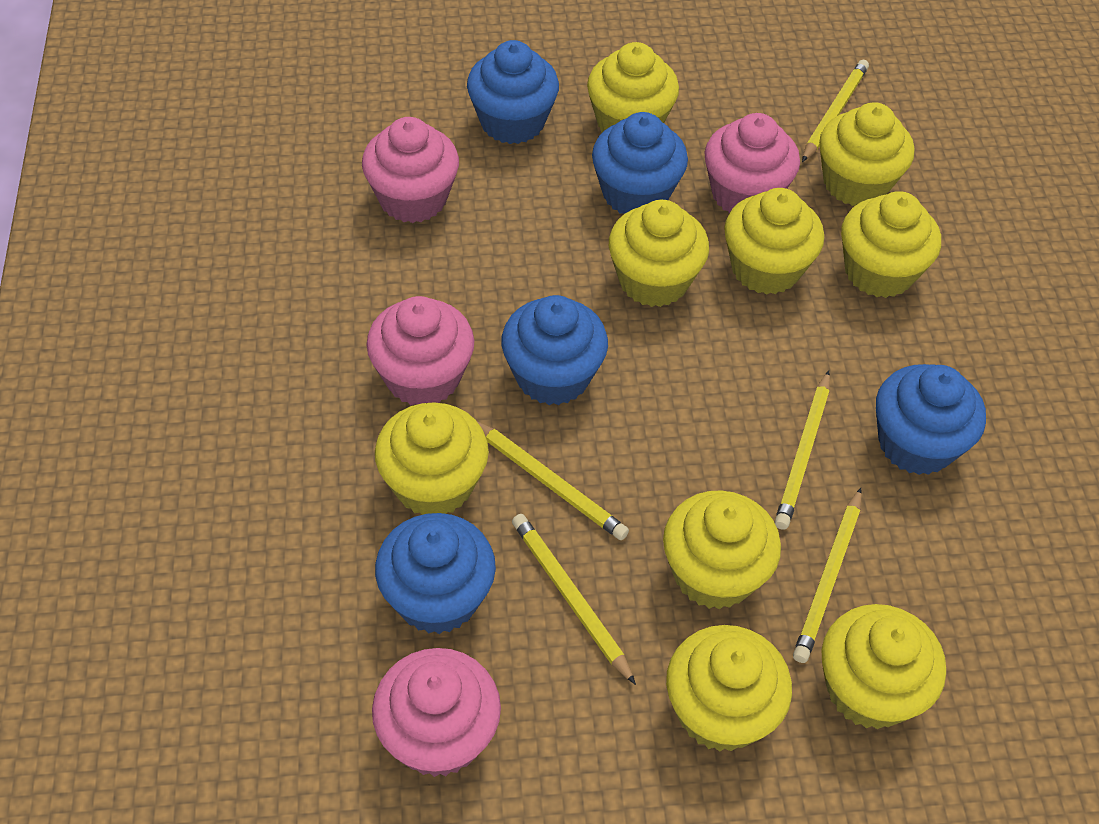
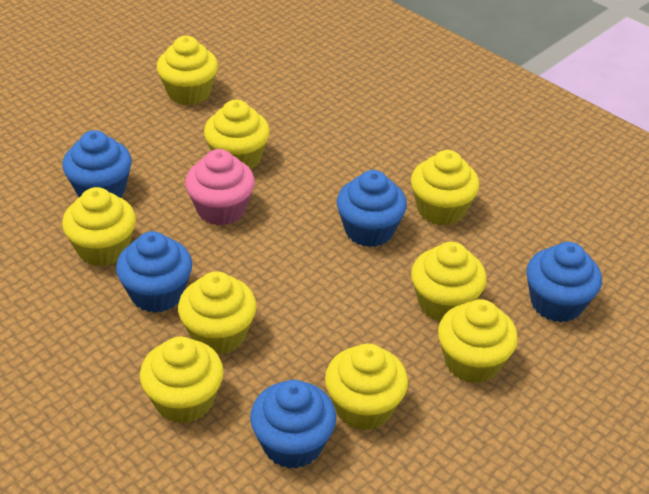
pink cupcake: 4 -> 1
yellow pencil: 5 -> 0

